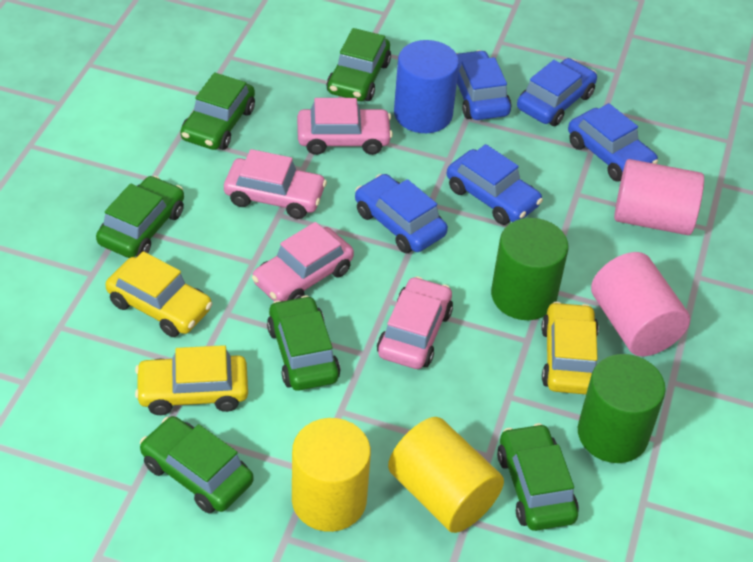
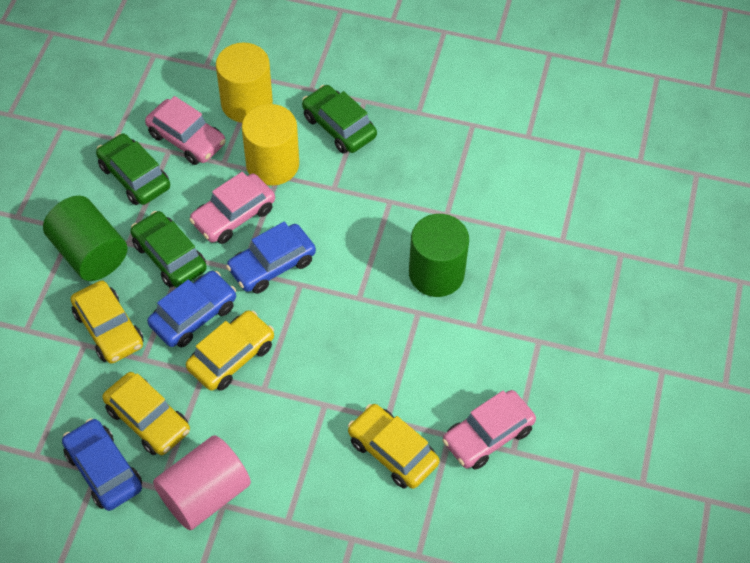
blue car: 5 -> 3
blue cylinder: 1 -> 0
green car: 6 -> 3
pink car: 4 -> 3
pink cylinder: 2 -> 1
yellow car: 3 -> 4

